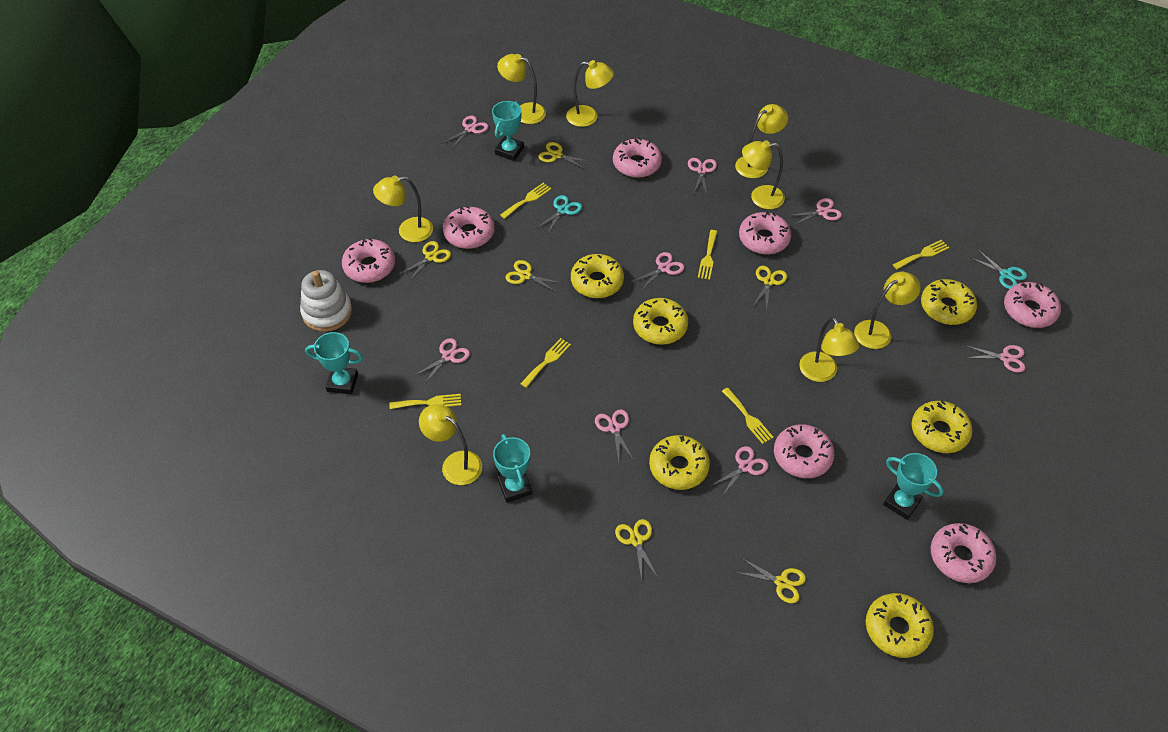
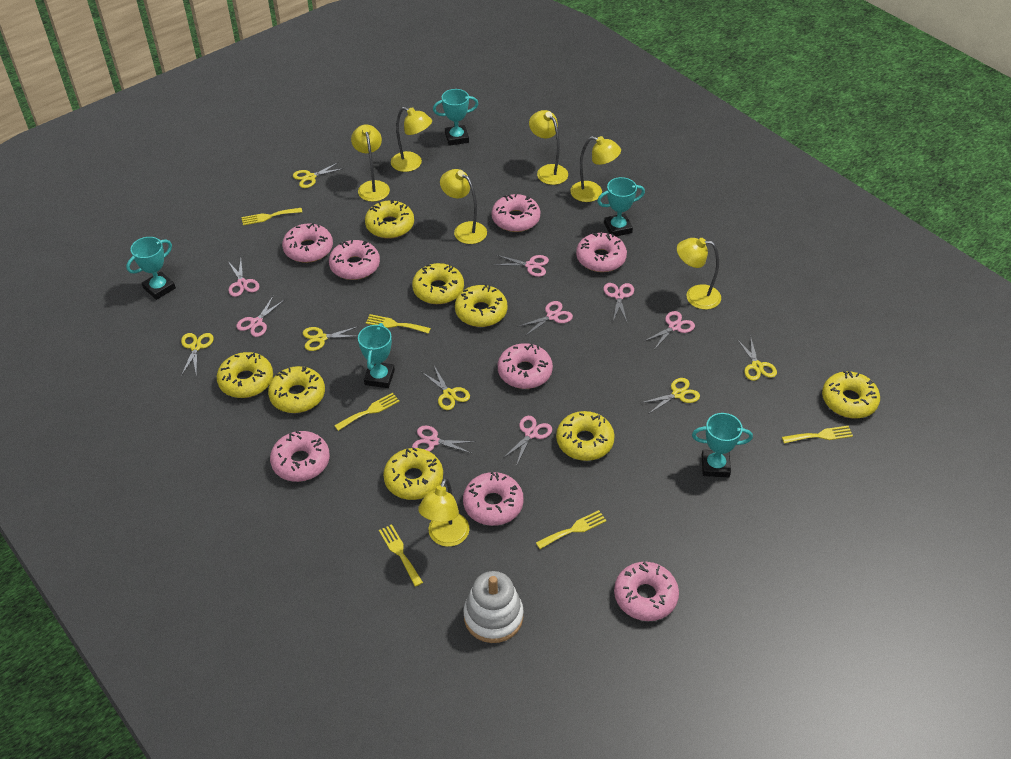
pink donut: 7 -> 8
turquoise scissors: 2 -> 0
turquoise trophy: 4 -> 5
yellow donut: 6 -> 8
yellow lamp: 8 -> 7

